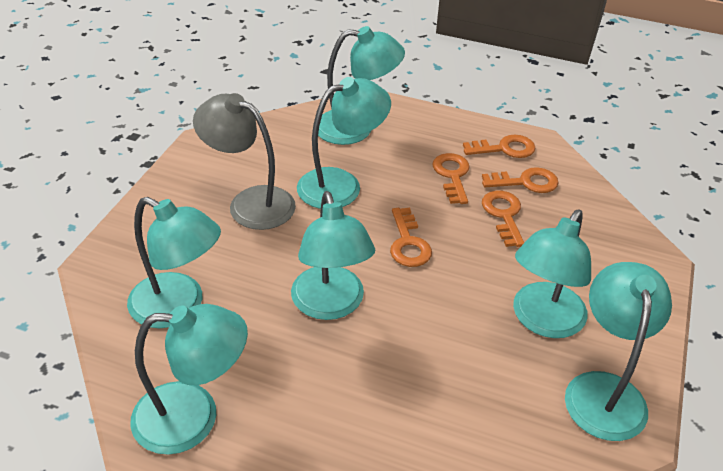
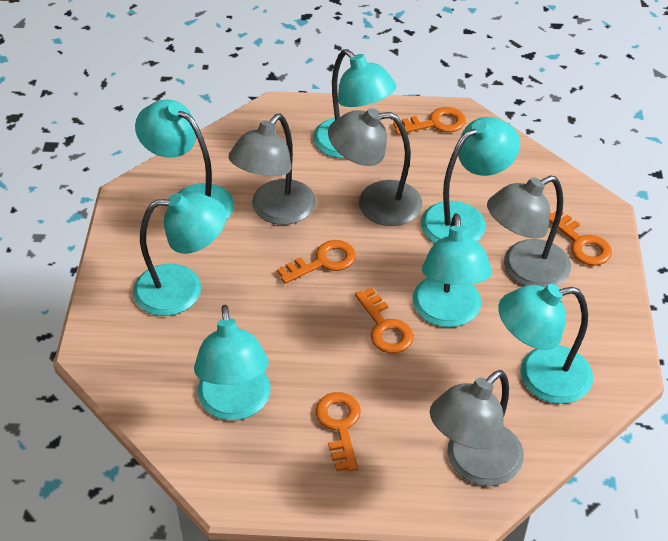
grey lamp: 1 -> 4

